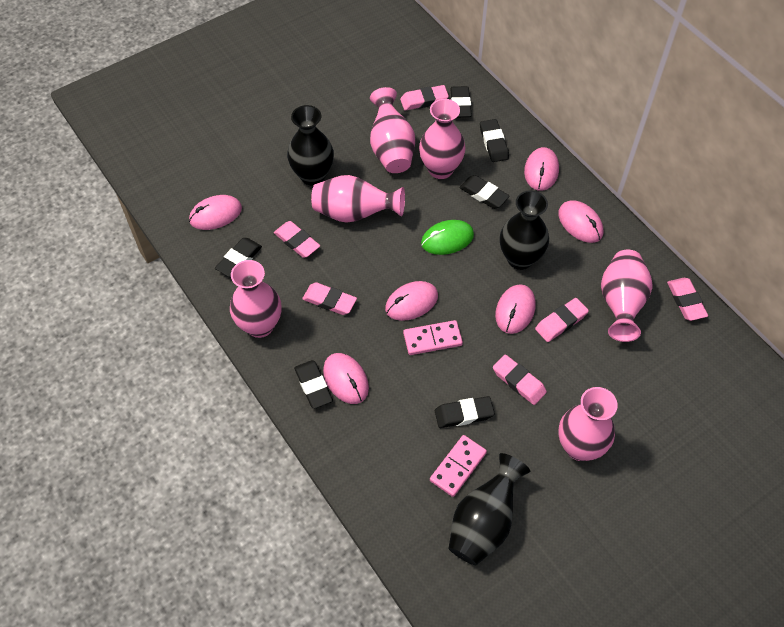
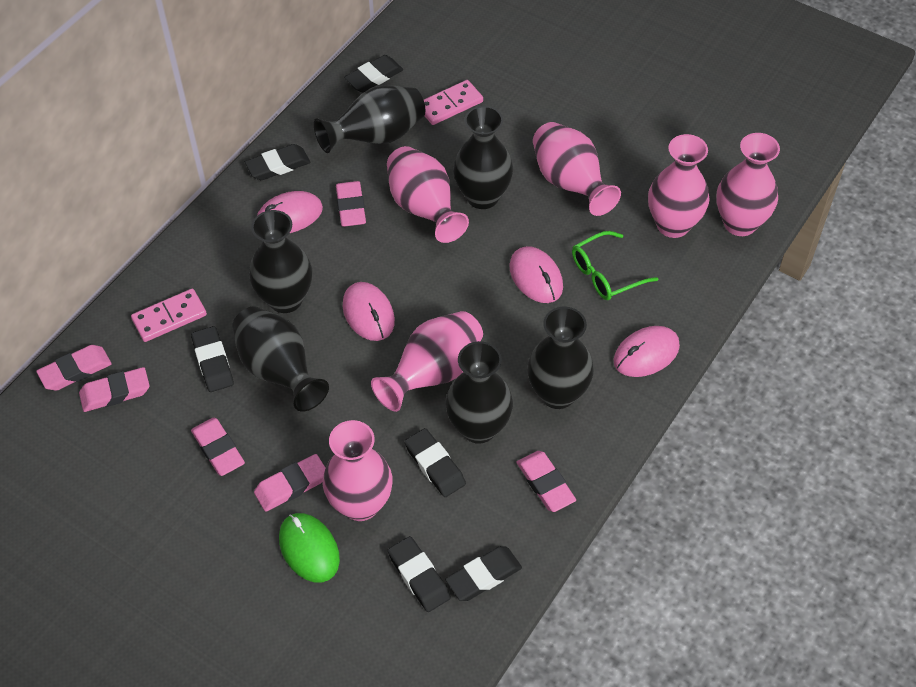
black vase: 3 -> 6
green glasses: 0 -> 1
pink mouse: 6 -> 4

